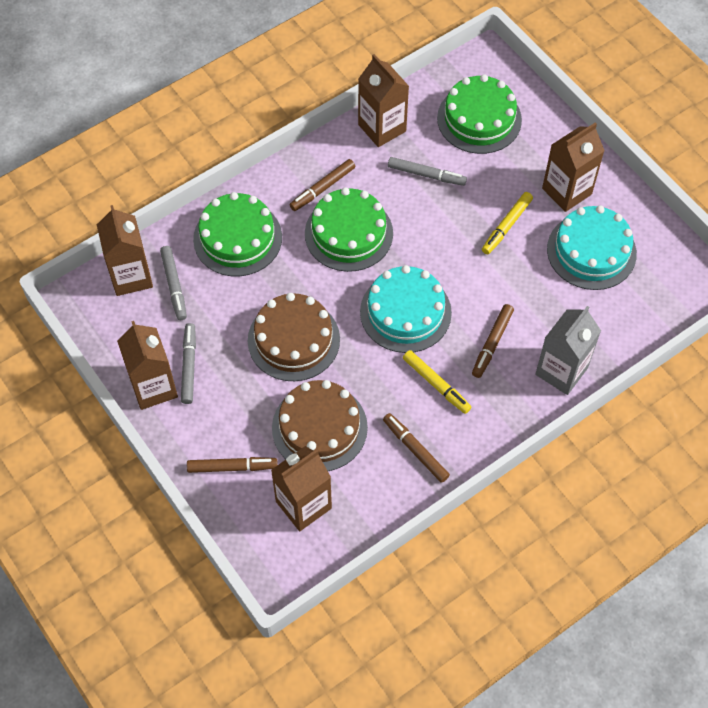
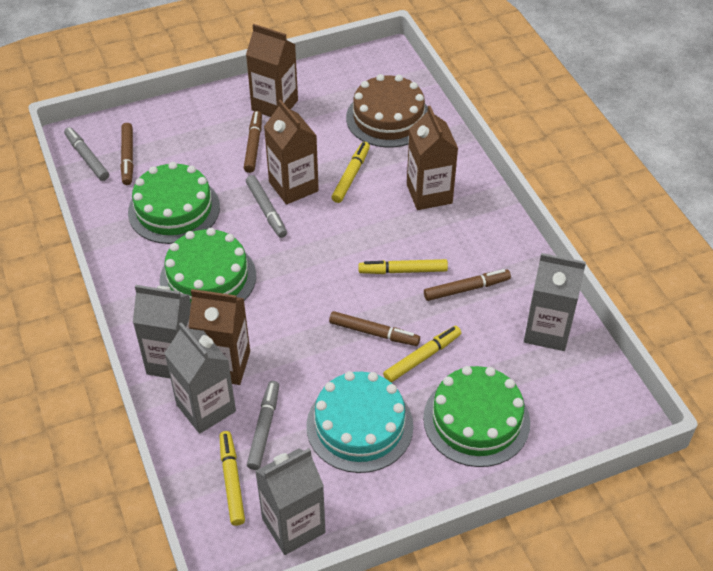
brown cake: 2 -> 1
brown carton: 5 -> 4
grey carton: 1 -> 4
turquoise cake: 2 -> 1
yellow marker: 2 -> 4

